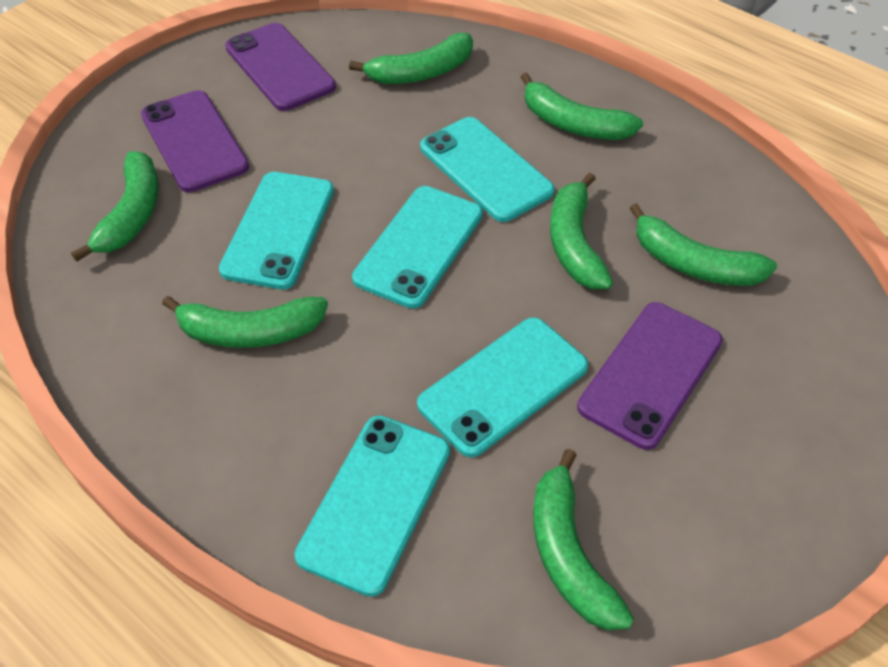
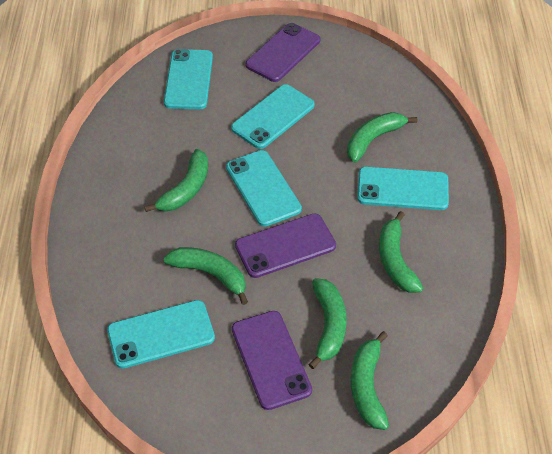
green banana: 7 -> 6

